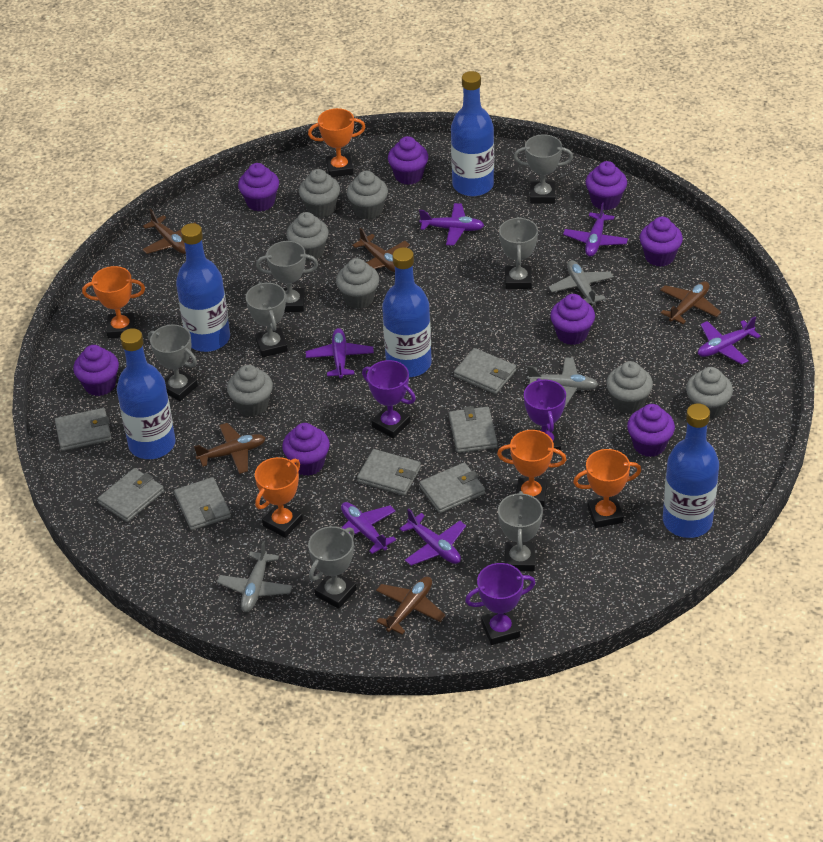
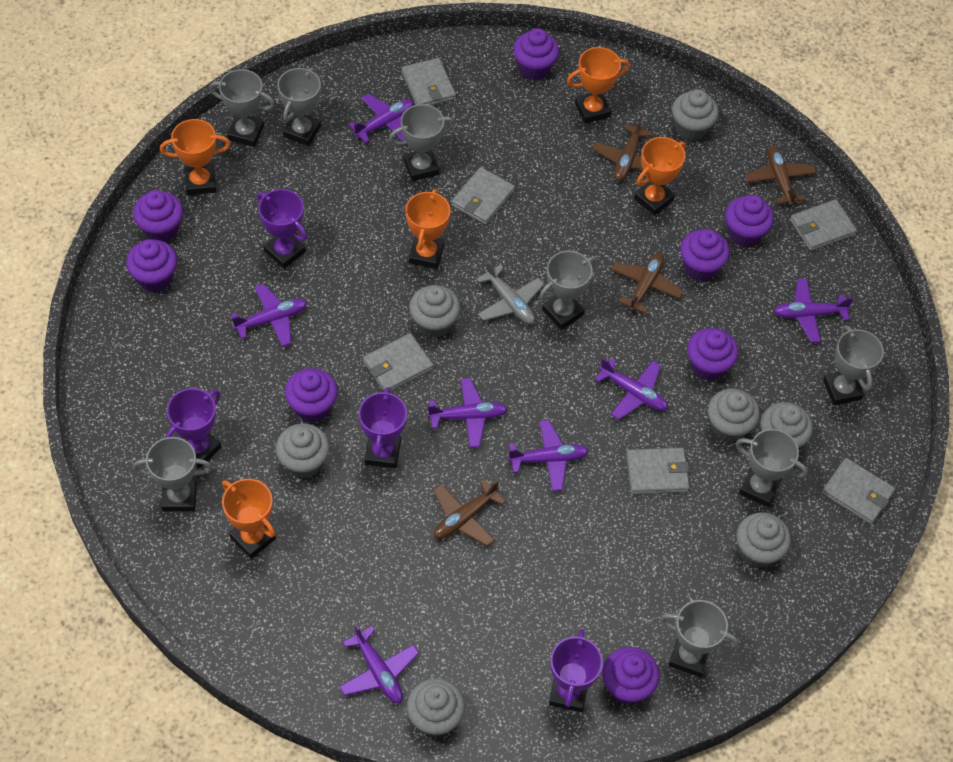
blue bottle: 5 -> 0
brown plane: 5 -> 4
grey plane: 3 -> 1
grey trophy: 7 -> 8
grey wallet: 7 -> 6
purple plane: 6 -> 7
purple trophy: 3 -> 4

